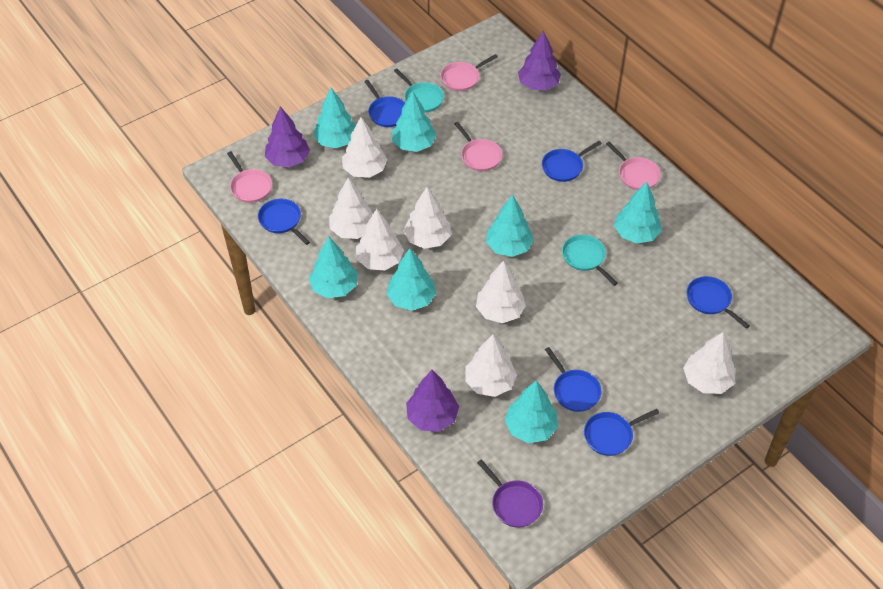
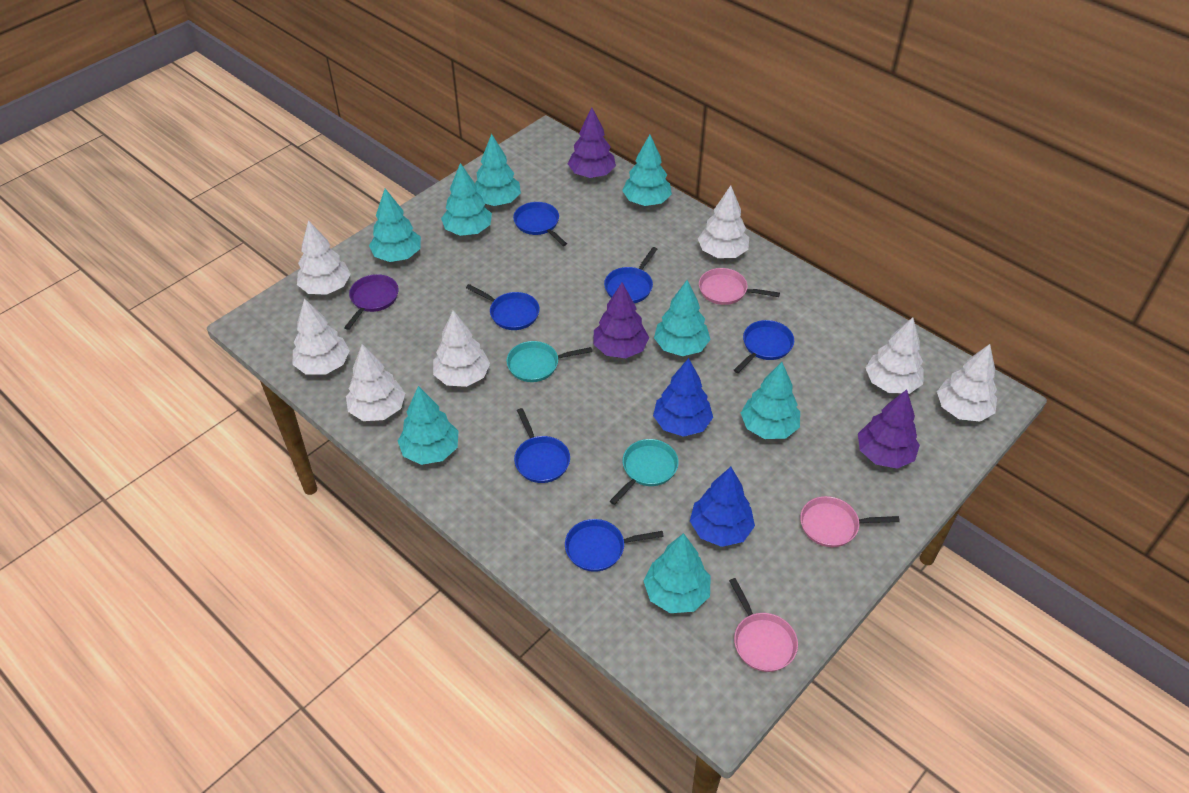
blue tree: 0 -> 2
pink pan: 4 -> 3
turquoise tree: 7 -> 8

